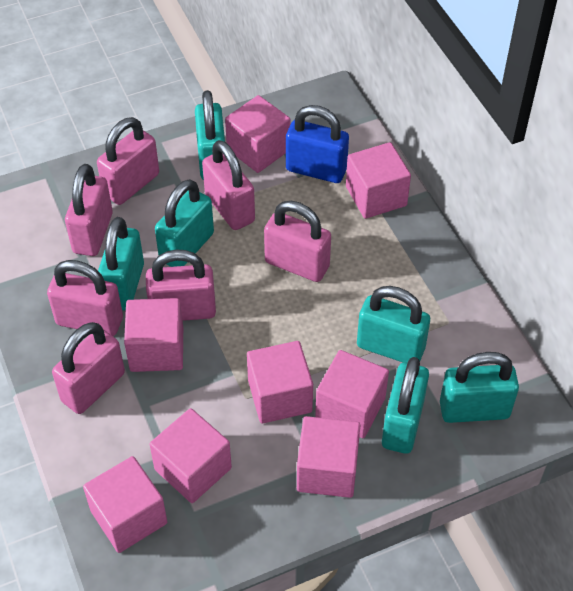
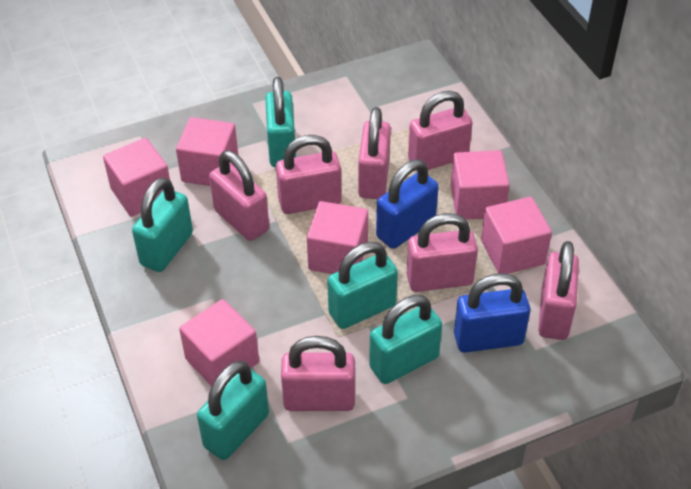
blue padlock: 1 -> 2
pink cube: 8 -> 6
turquoise padlock: 6 -> 5

